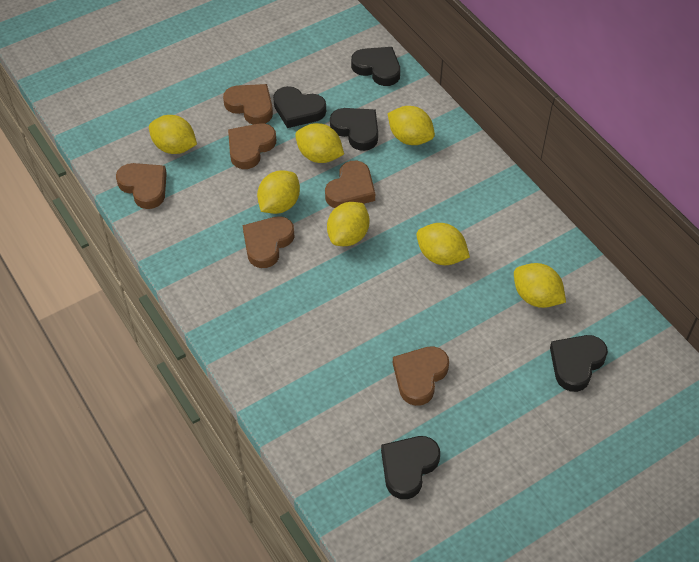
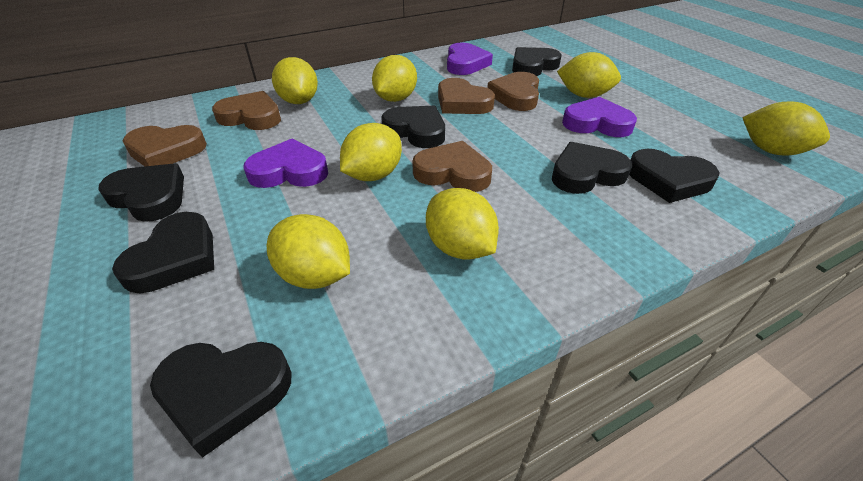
black heart: 5 -> 7
brown heart: 6 -> 5
purple heart: 0 -> 3

